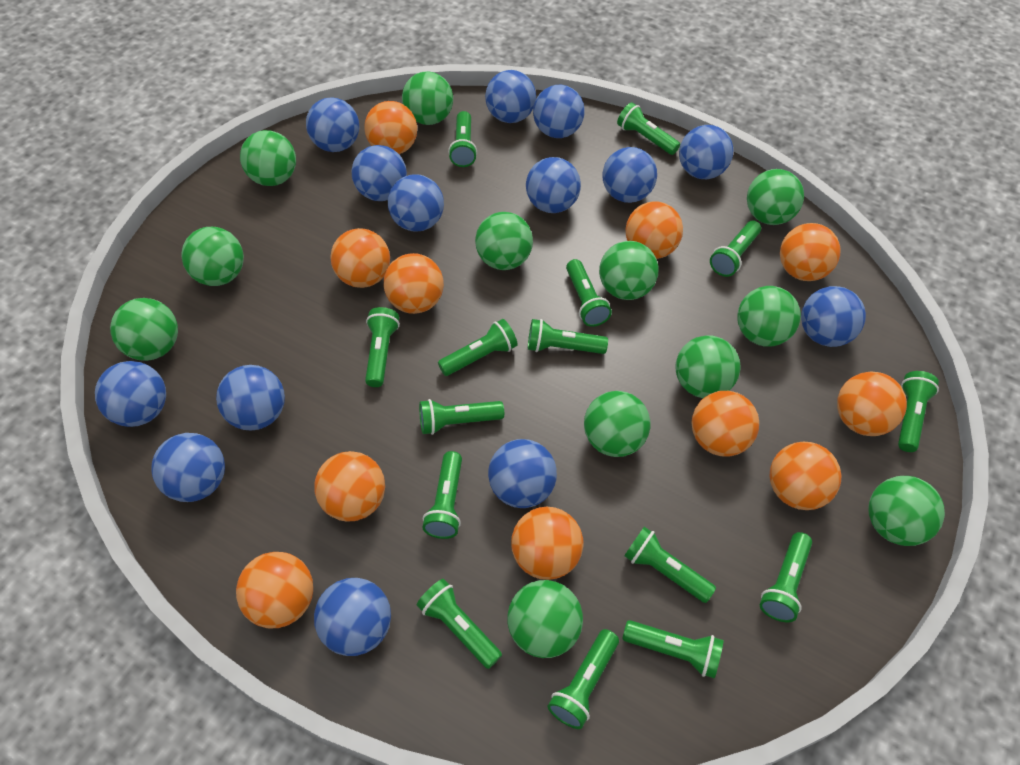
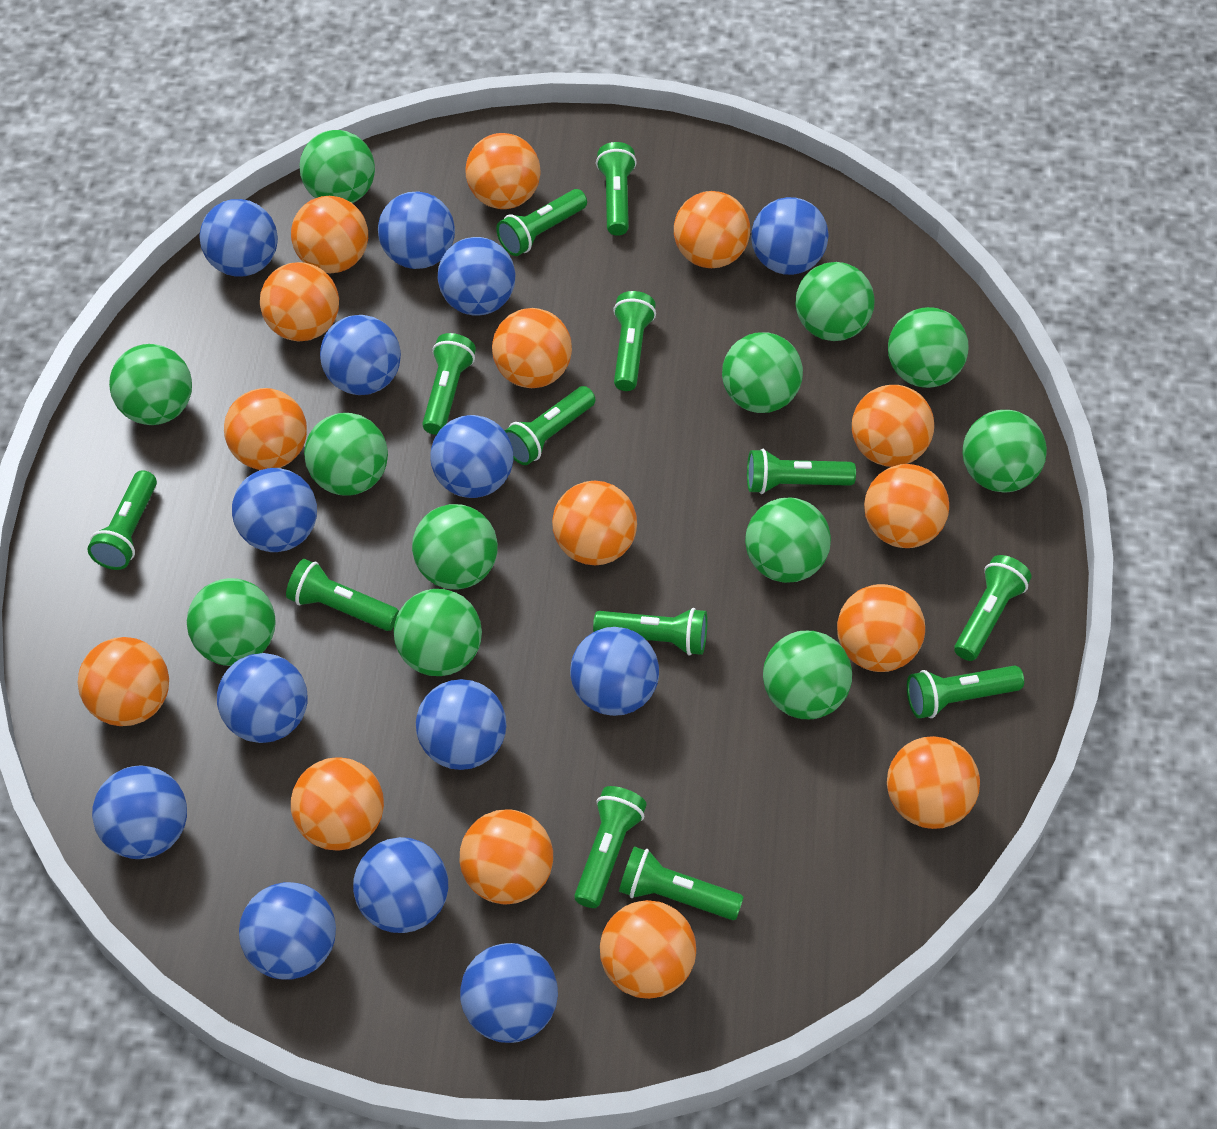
green flashlight: 15 -> 13
orange ball: 11 -> 15

